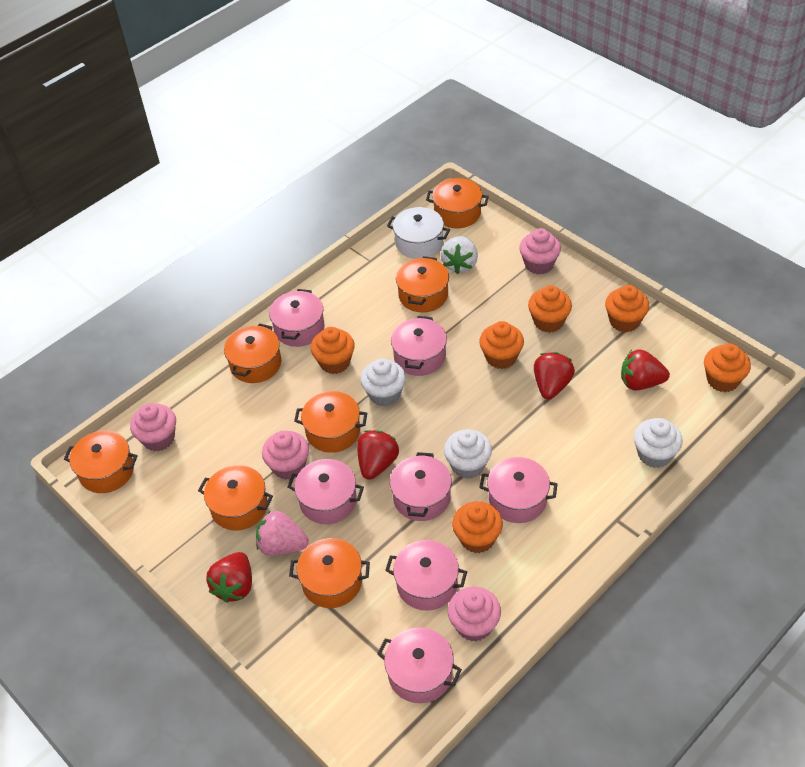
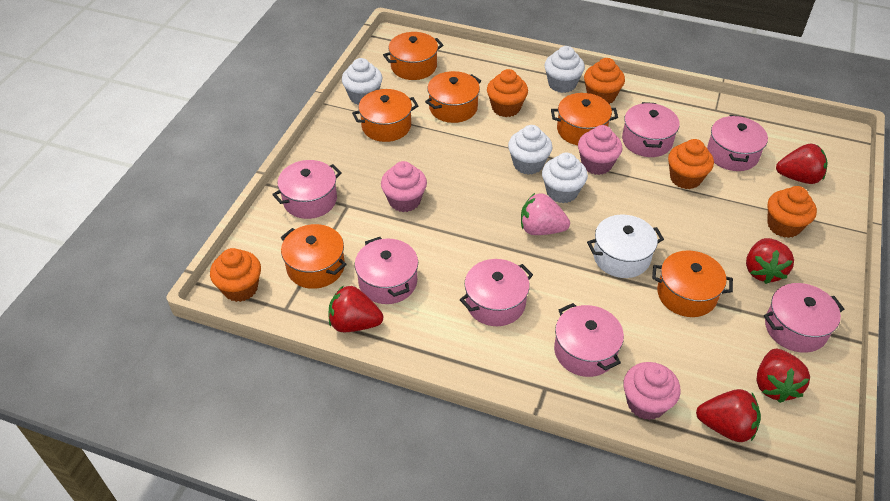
orange cupcake: 6 -> 5
orange pot: 7 -> 6
pink cupcake: 4 -> 3
red strawberry: 4 -> 5
white cupcake: 3 -> 4
white strawberry: 1 -> 0

